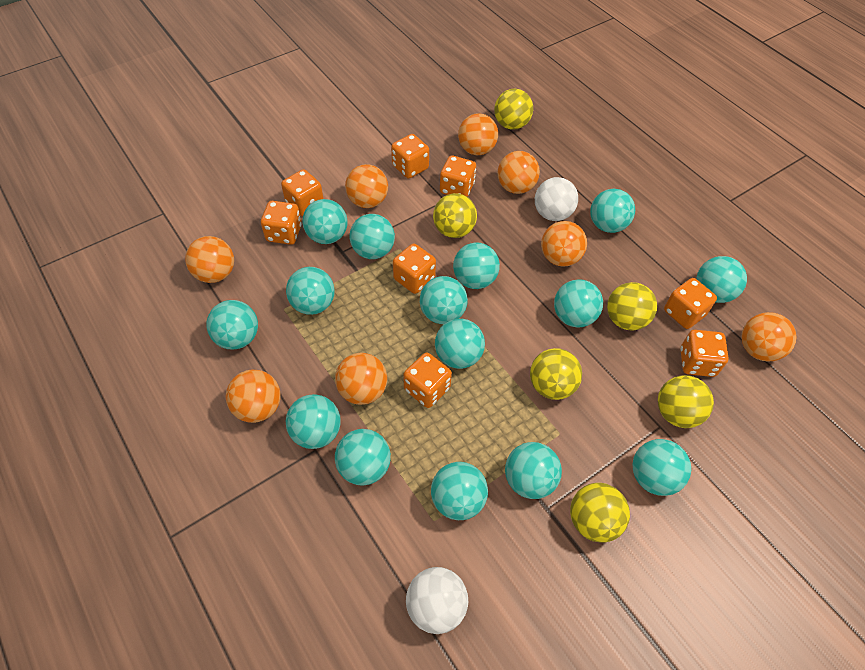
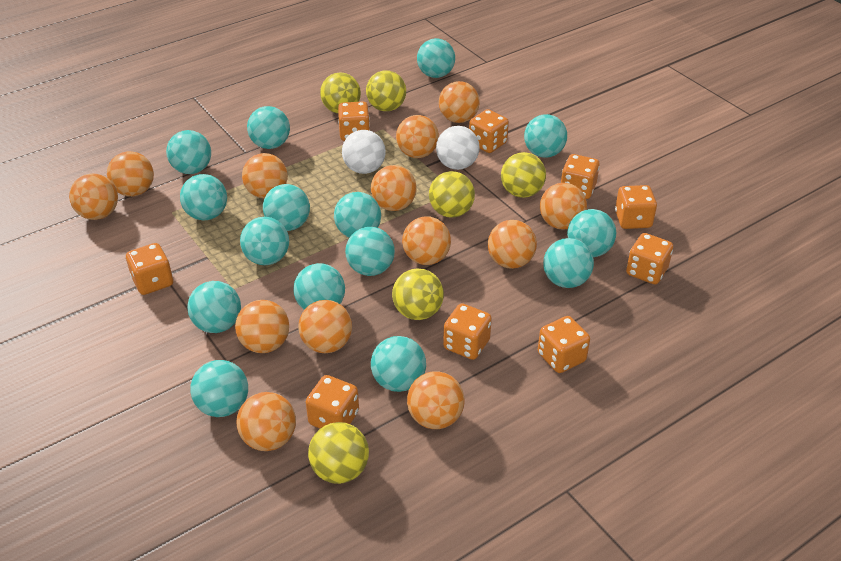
orange ball: 8 -> 13
orange dice: 8 -> 9

